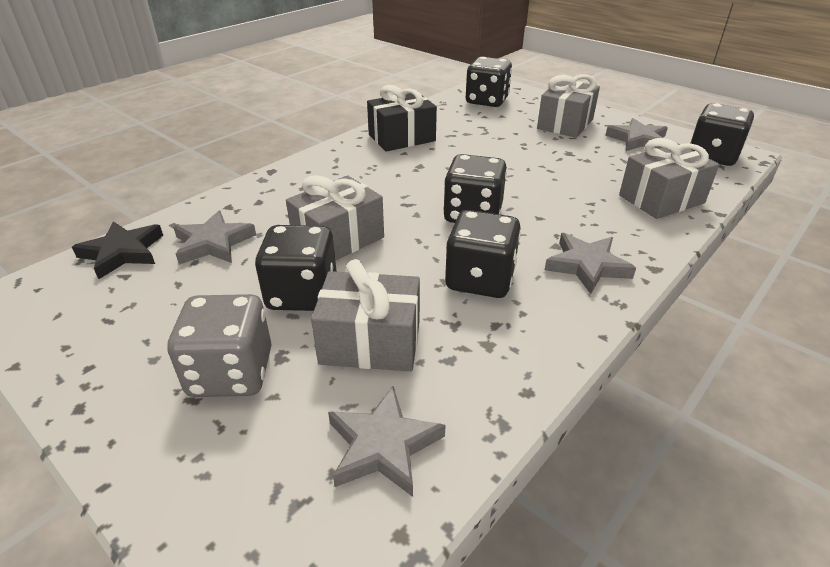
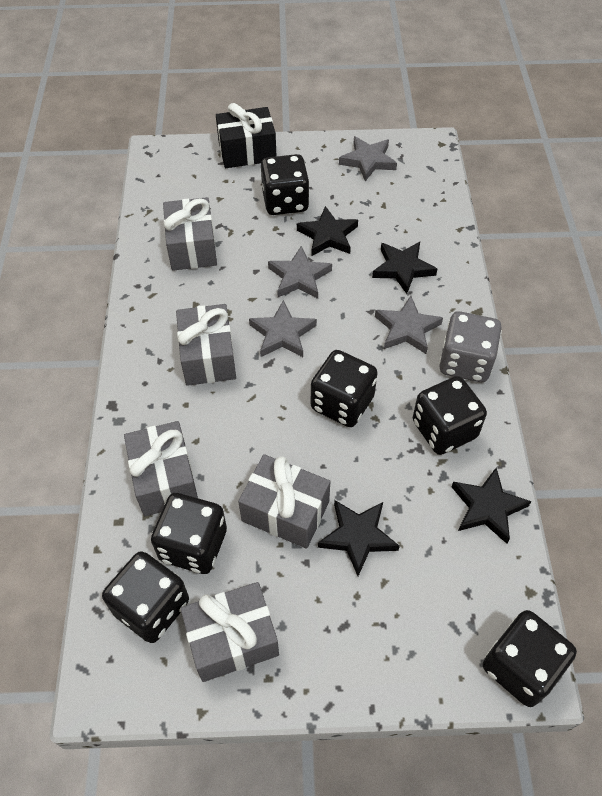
black dice: 5 -> 6
black star: 1 -> 4
grey gift: 4 -> 5

